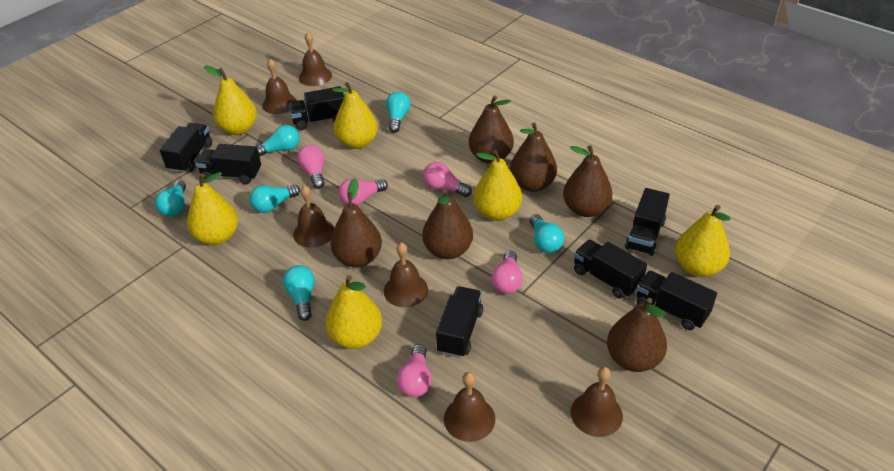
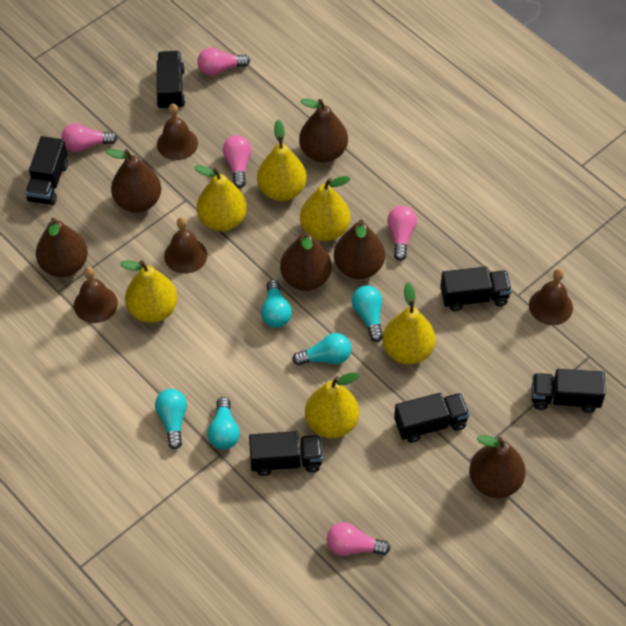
black truck: 7 -> 6
brown bell: 6 -> 4
turquoise light bulb: 6 -> 5

